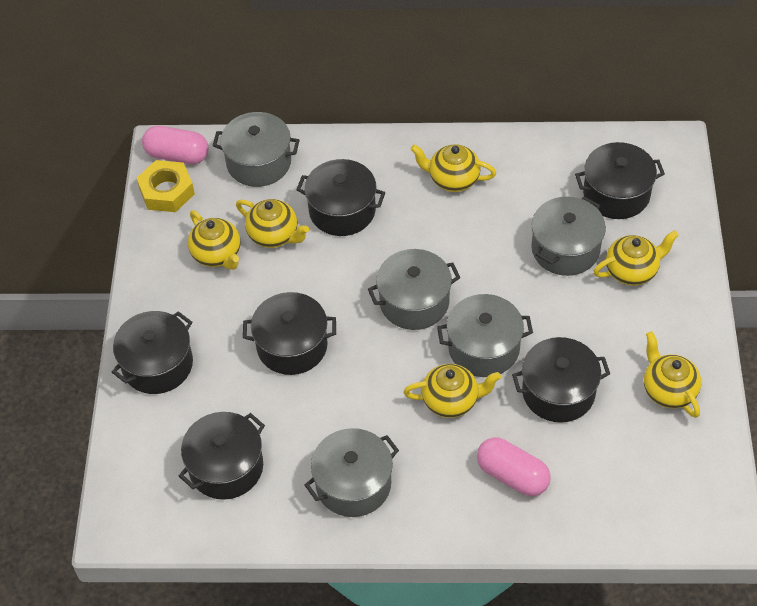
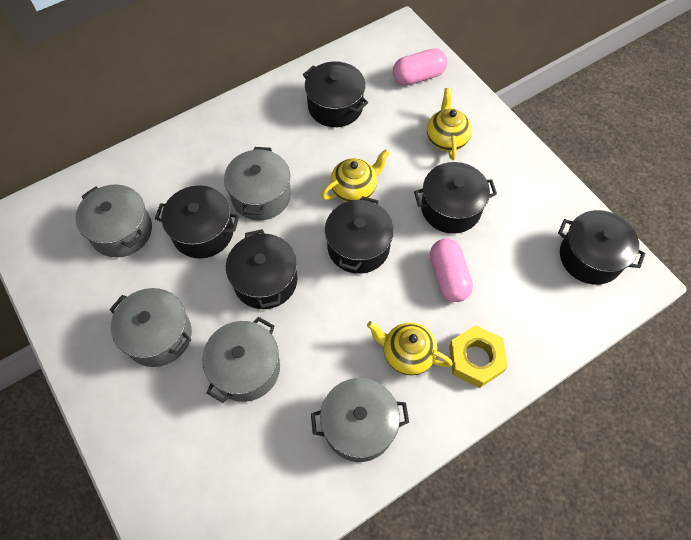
yellow teapot: 6 -> 3

